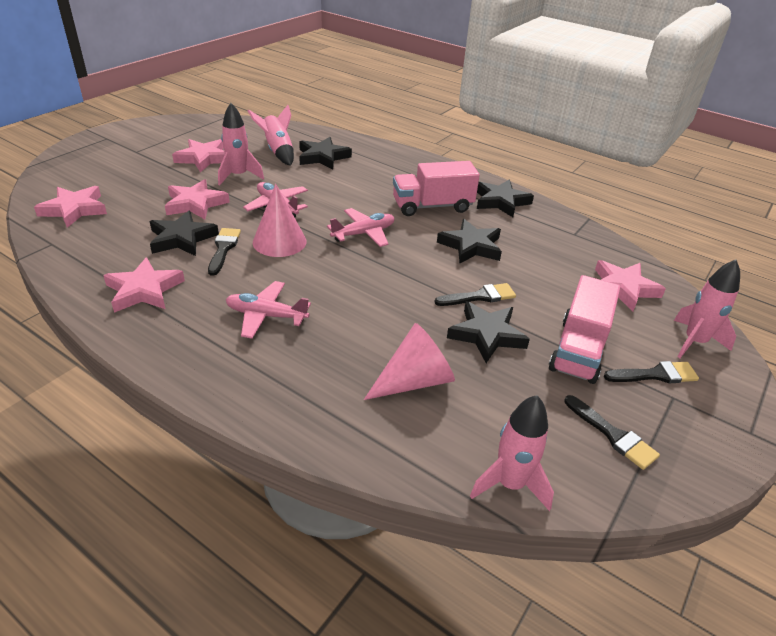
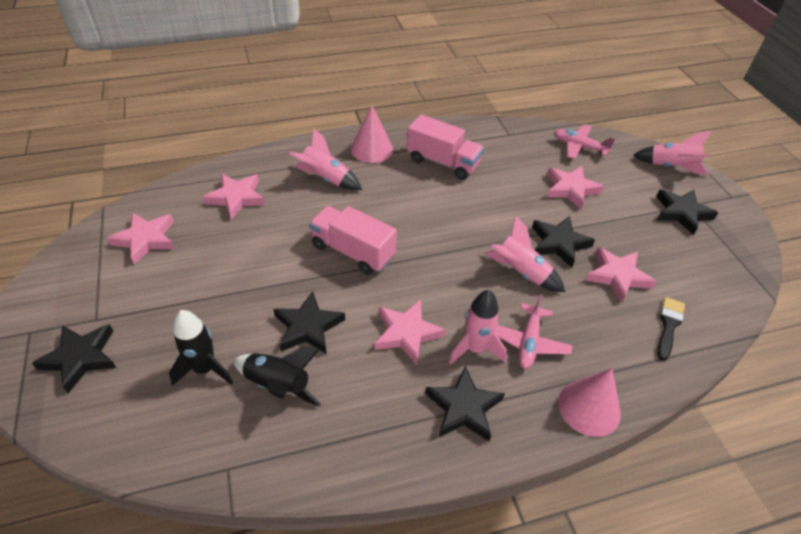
black brush: 4 -> 1
black rocket: 0 -> 2
pink plane: 3 -> 2

